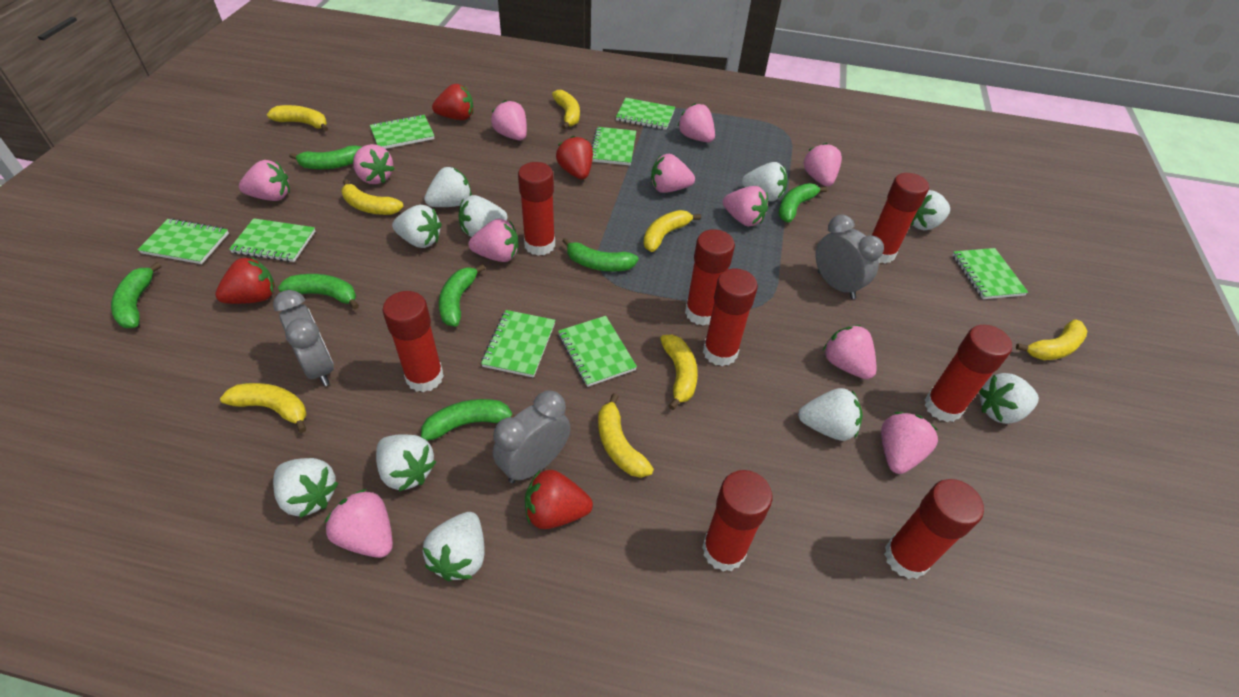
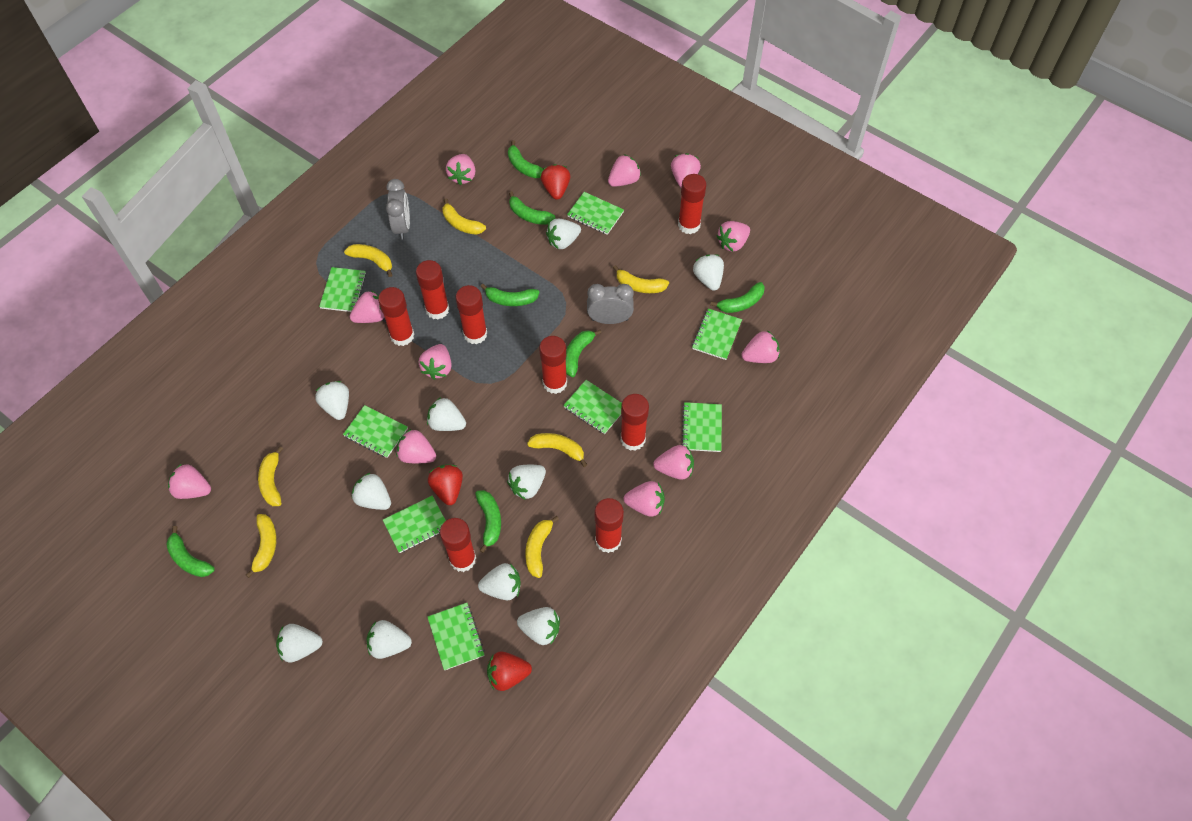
grey clock: 3 -> 2
red strawberry: 4 -> 3
yellow banana: 8 -> 7

